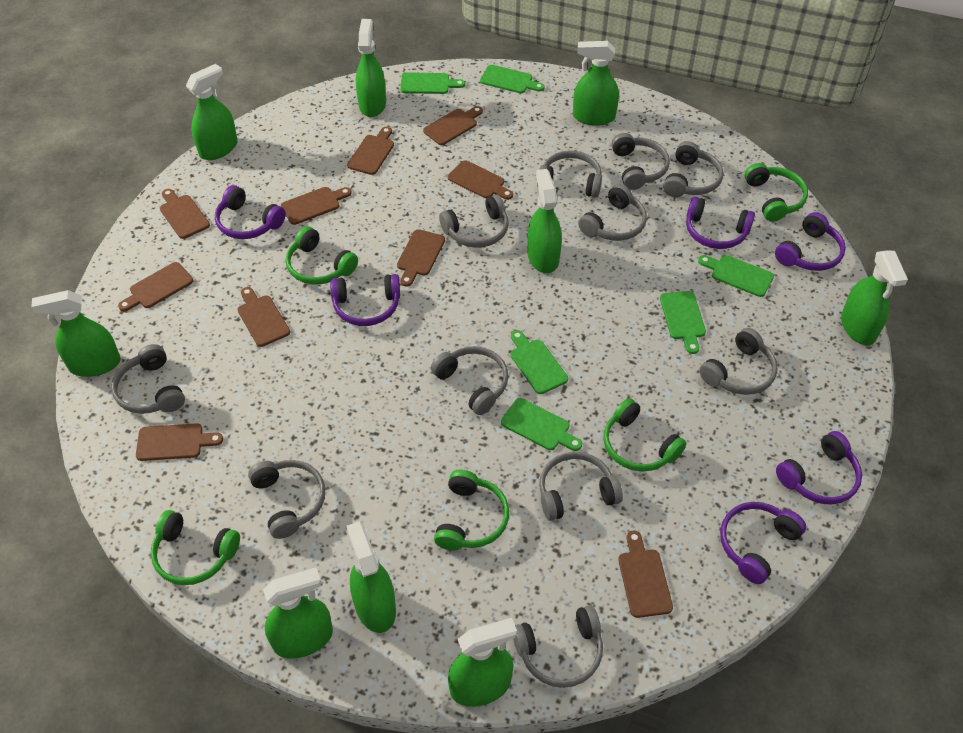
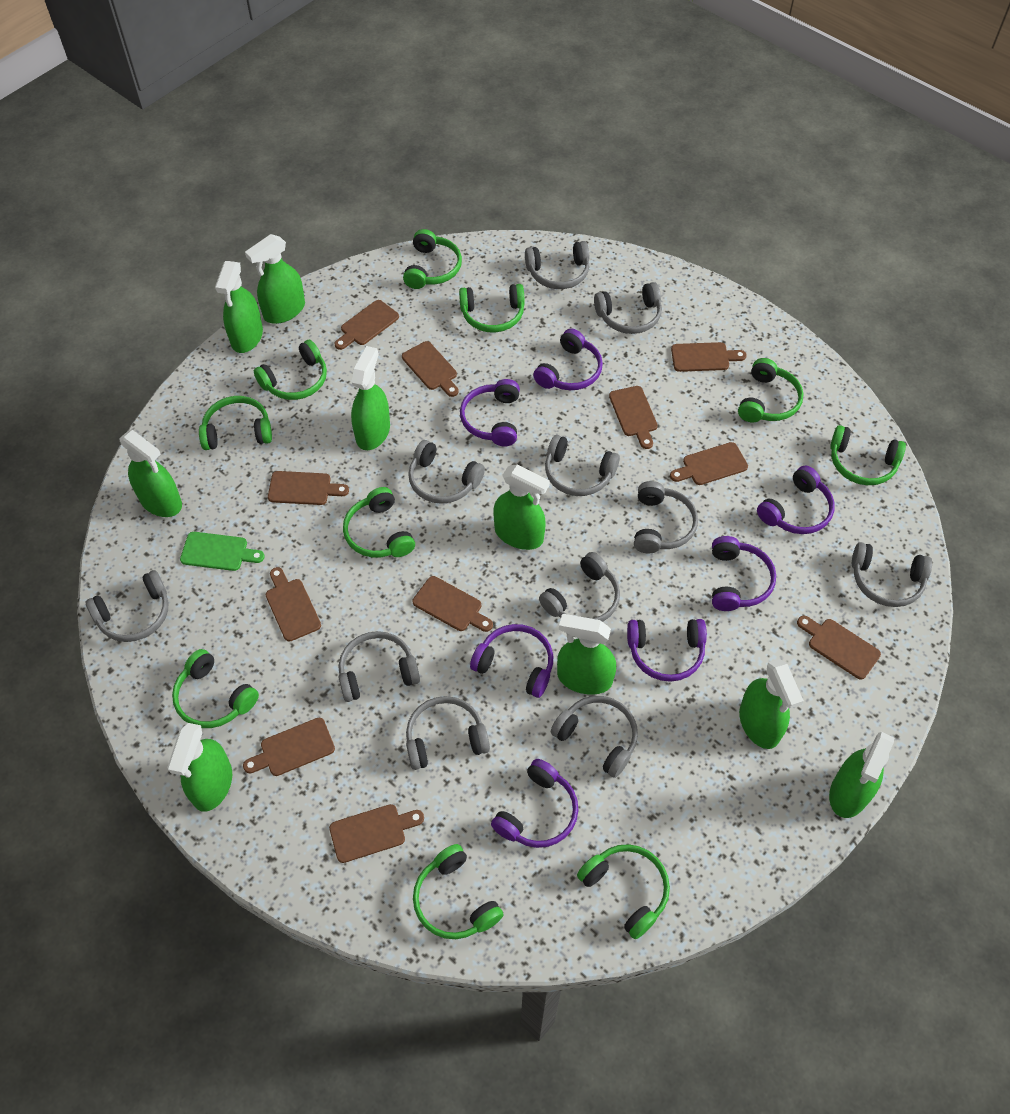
brown cutting board: 10 -> 11
green cutting board: 6 -> 1
green headphones: 5 -> 10
purple headphones: 6 -> 7

